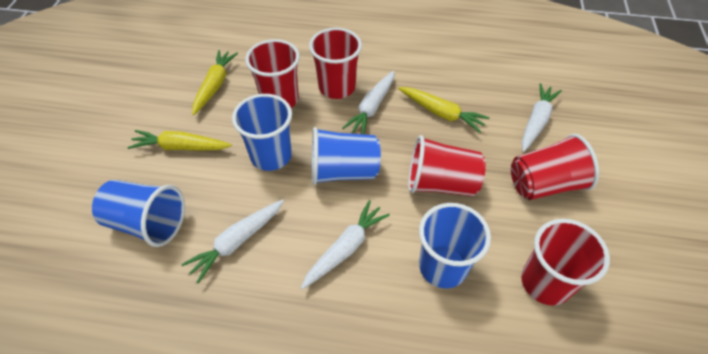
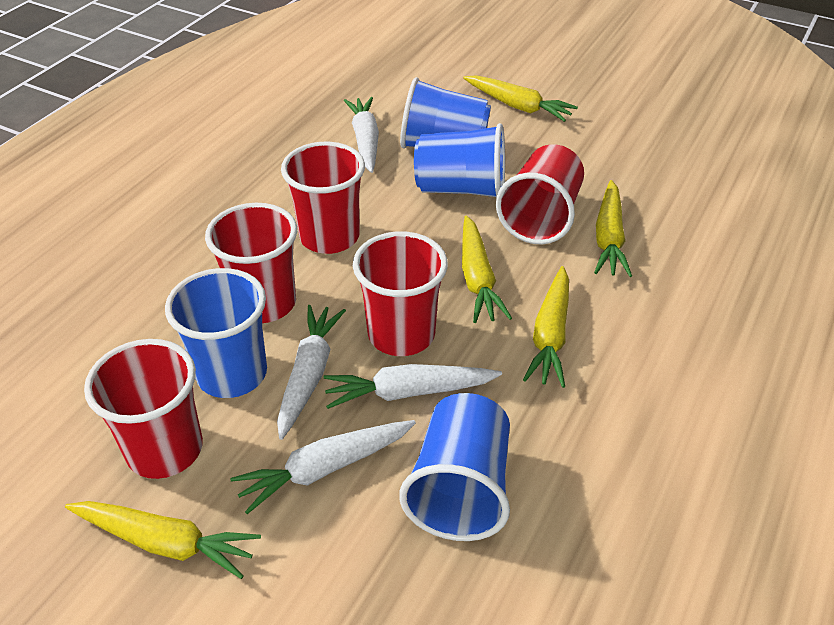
yellow carrot: 3 -> 5

